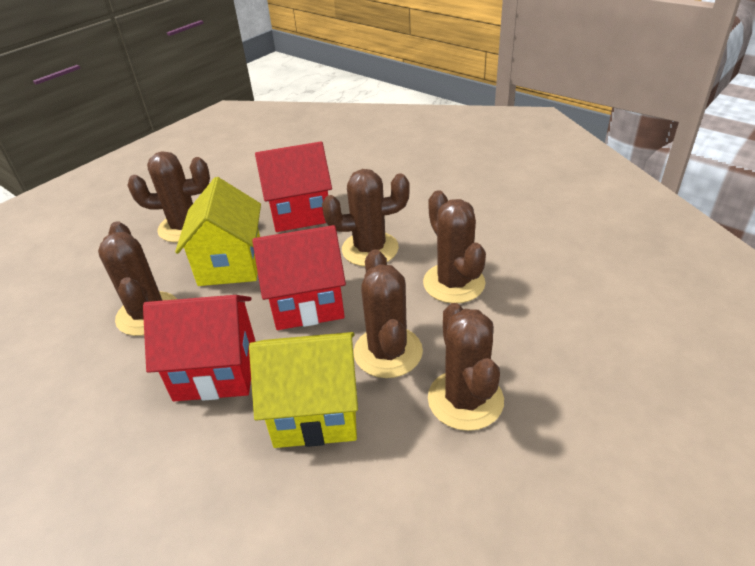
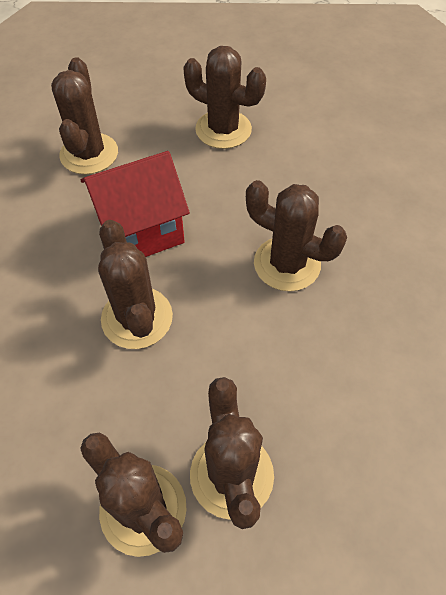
red house: 3 -> 1
yellow house: 2 -> 0

